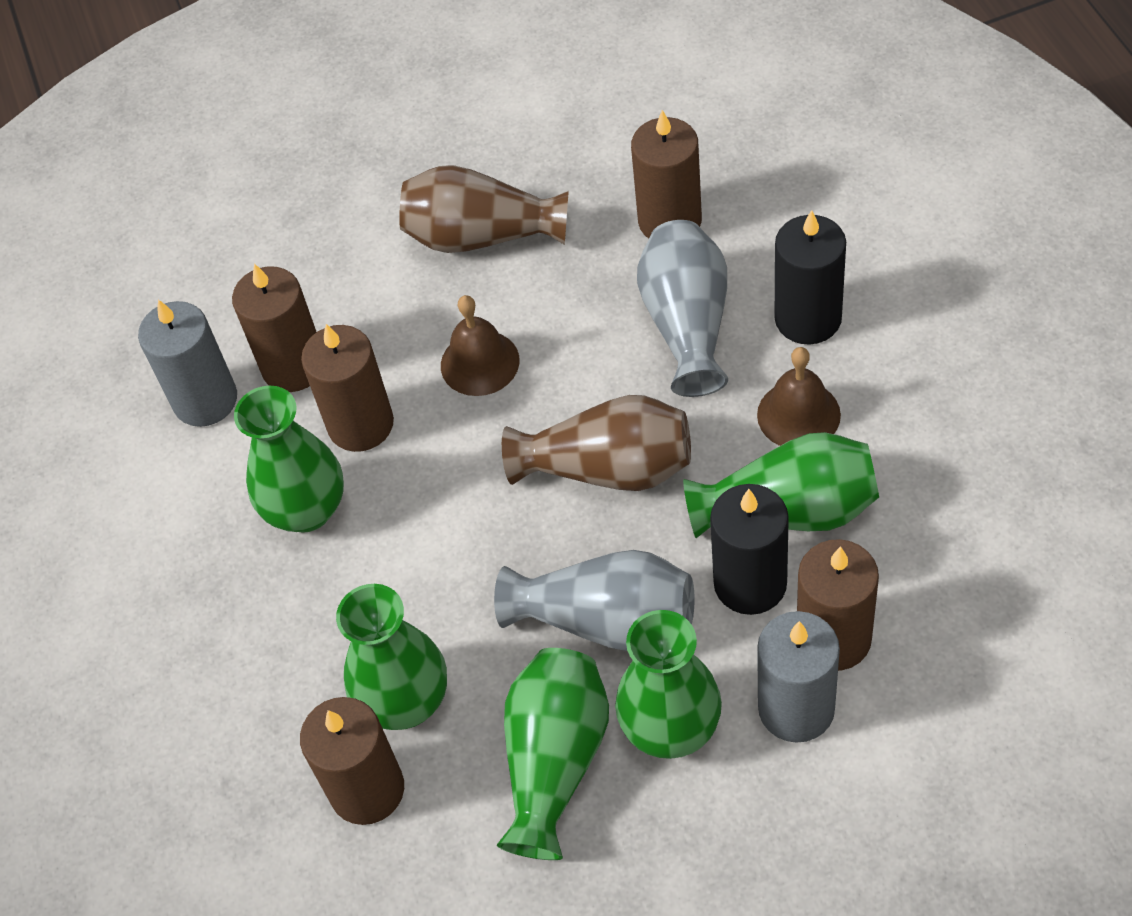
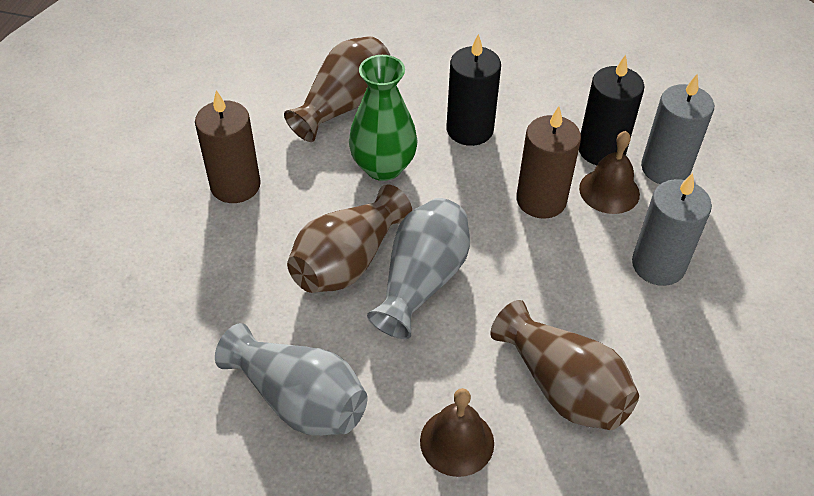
brown candle: 5 -> 2
brown vase: 2 -> 3
green vase: 5 -> 1

